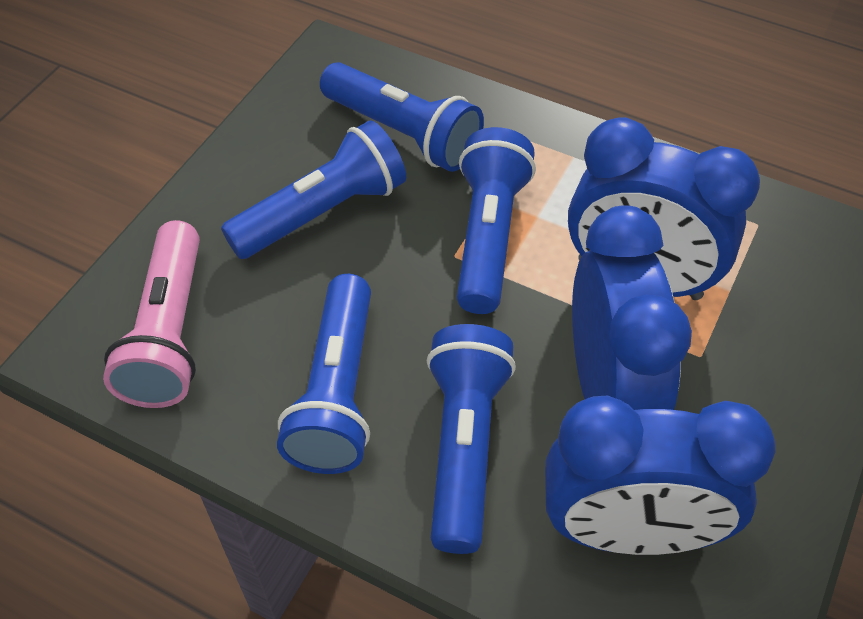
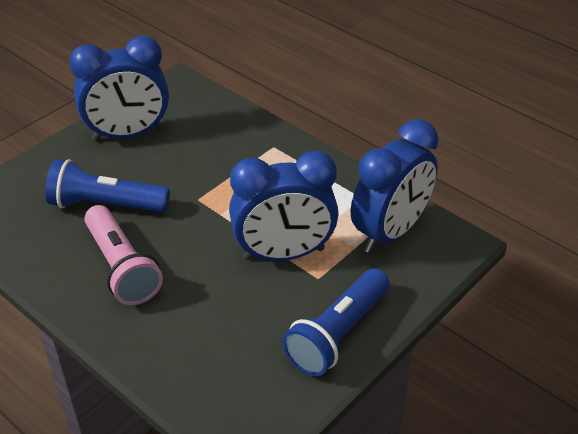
blue flashlight: 5 -> 2

